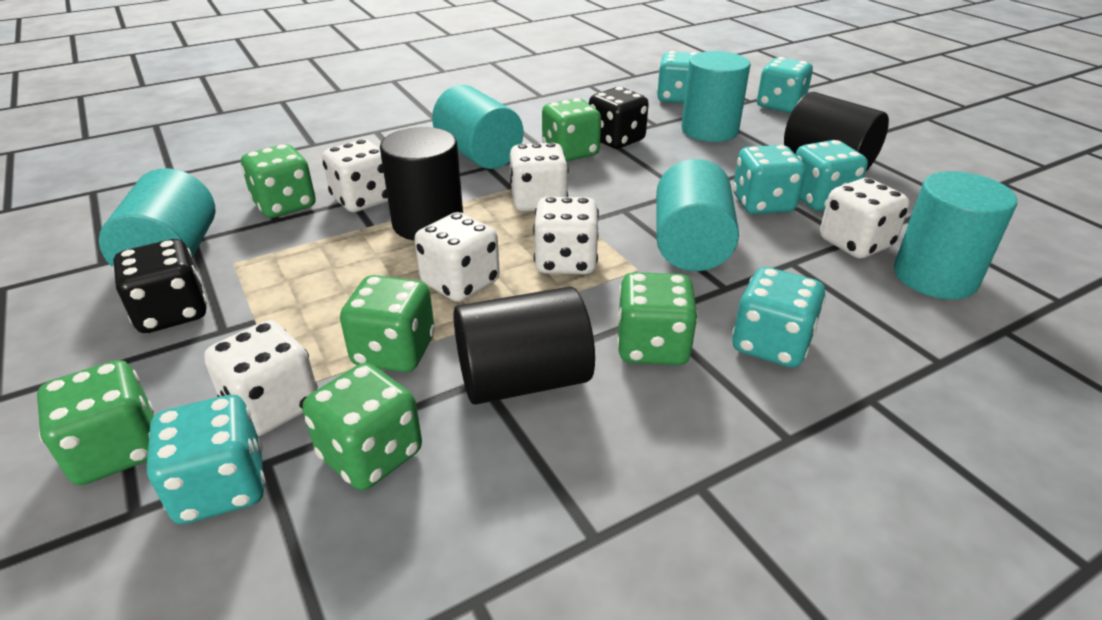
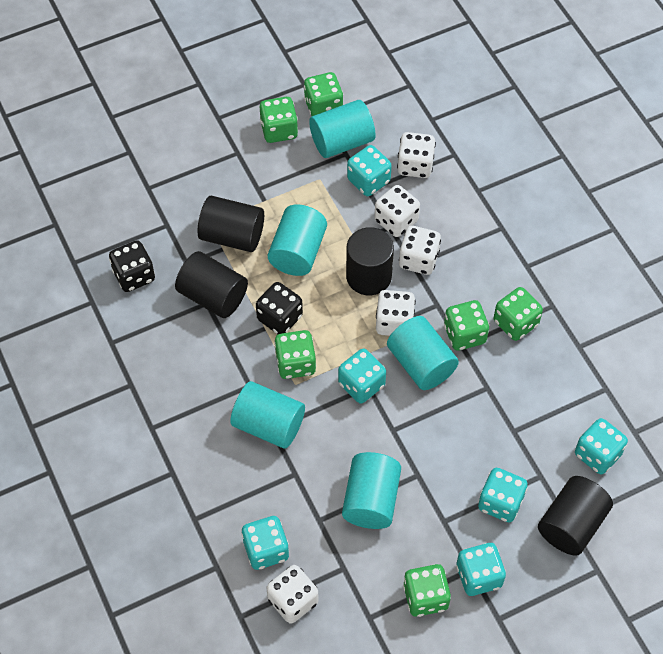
black cylinder: 3 -> 4
white dice: 6 -> 5

